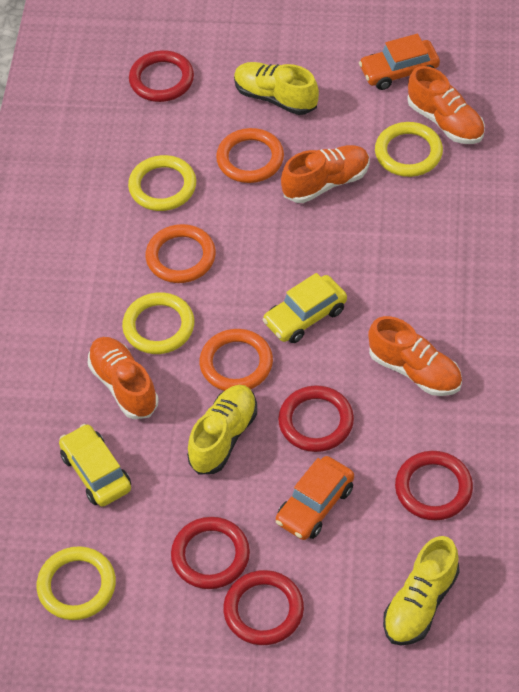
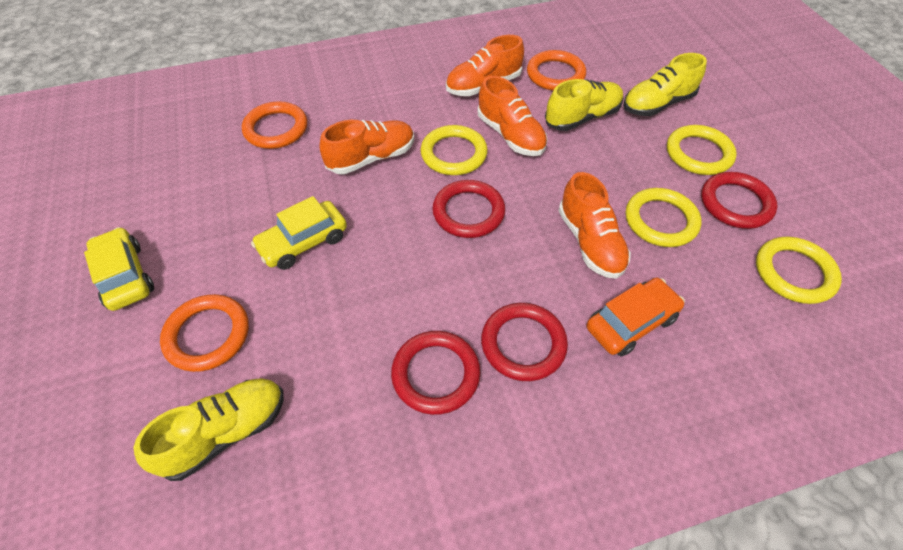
orange car: 2 -> 1
red ring: 5 -> 4

